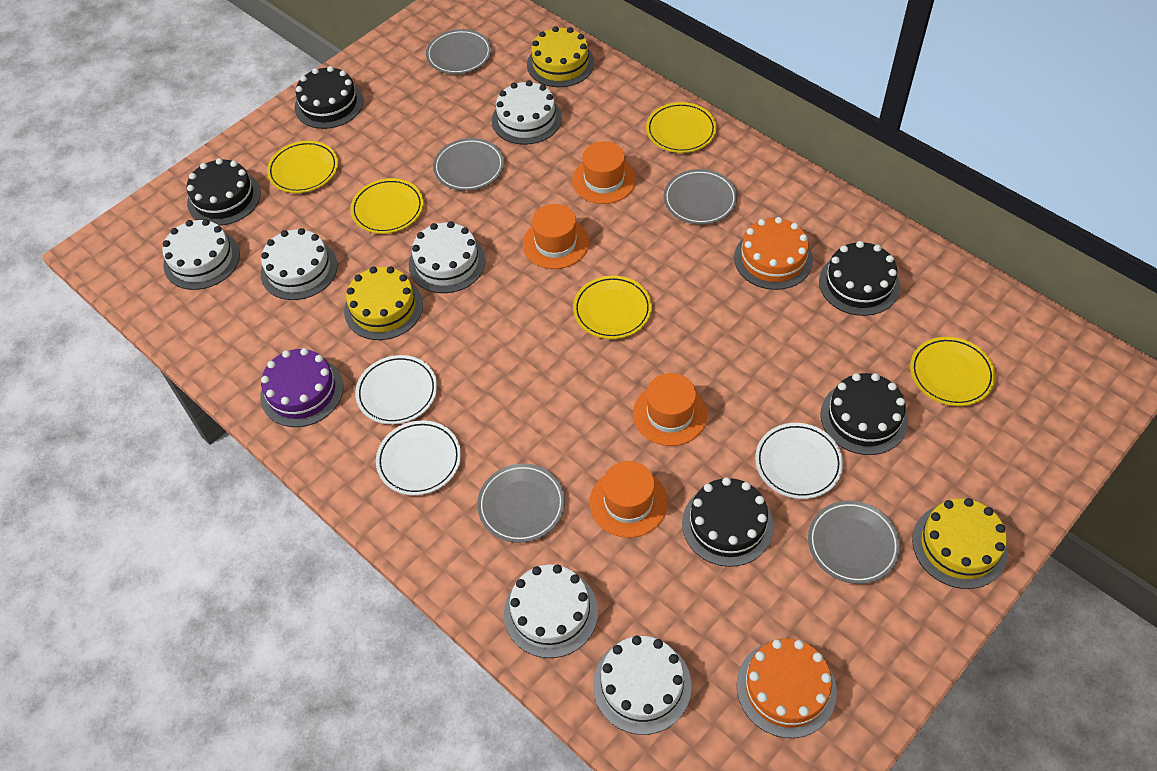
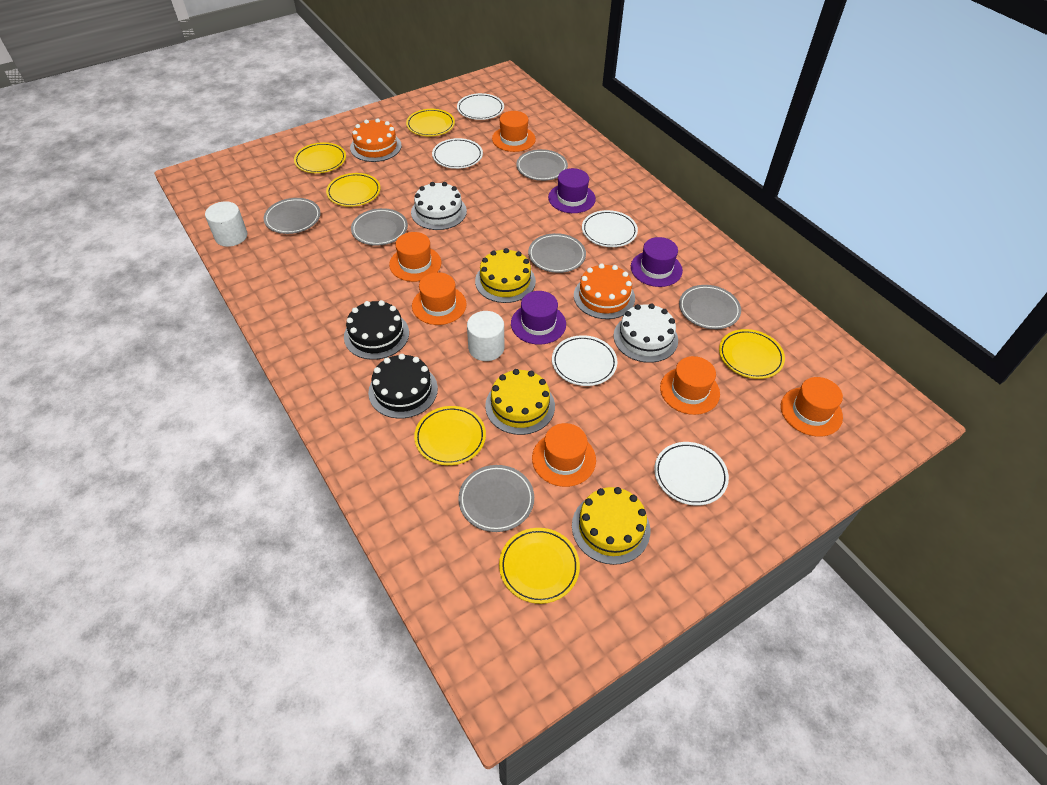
black cake: 5 -> 2
grey plate: 5 -> 6
orange hat: 4 -> 6
purple cake: 1 -> 0
purple hat: 0 -> 3
white cake: 6 -> 2
white cylinder: 0 -> 2
white plate: 3 -> 5
yellow plate: 5 -> 6

